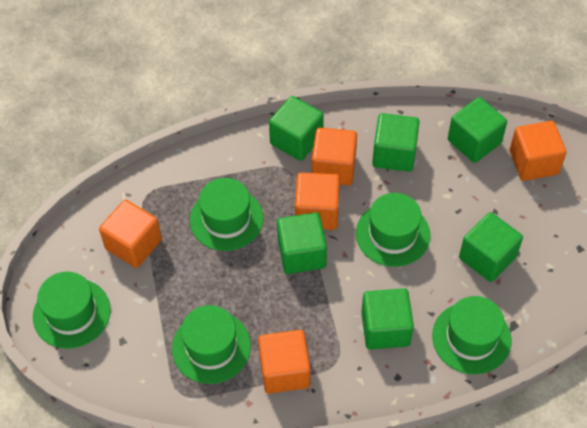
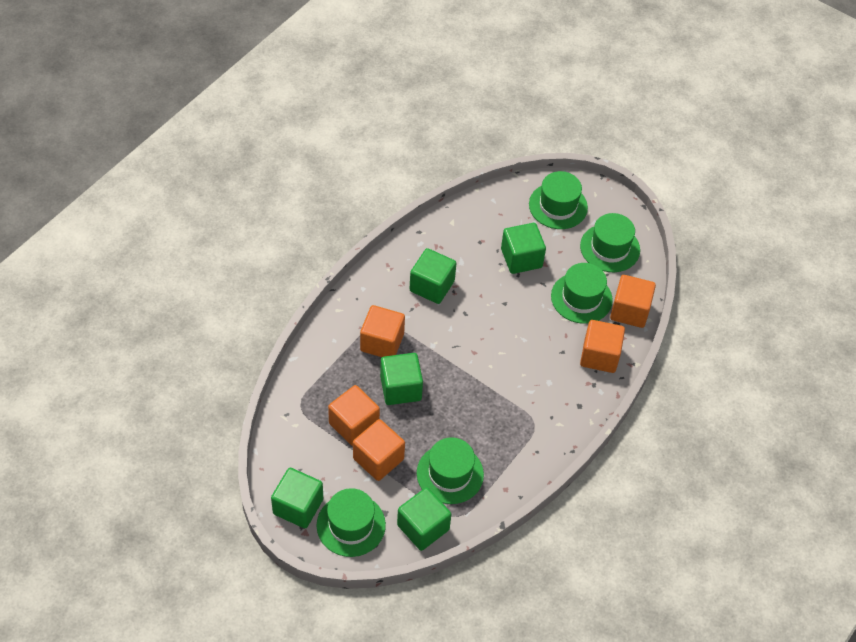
green cube: 6 -> 5

